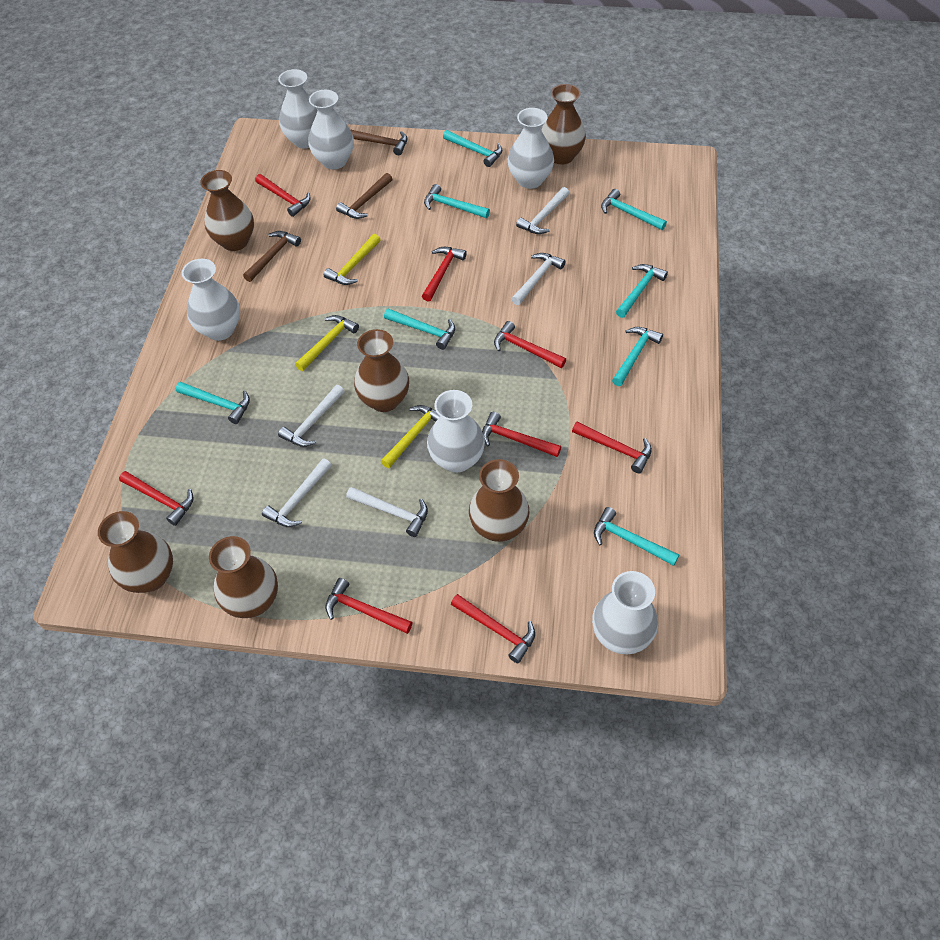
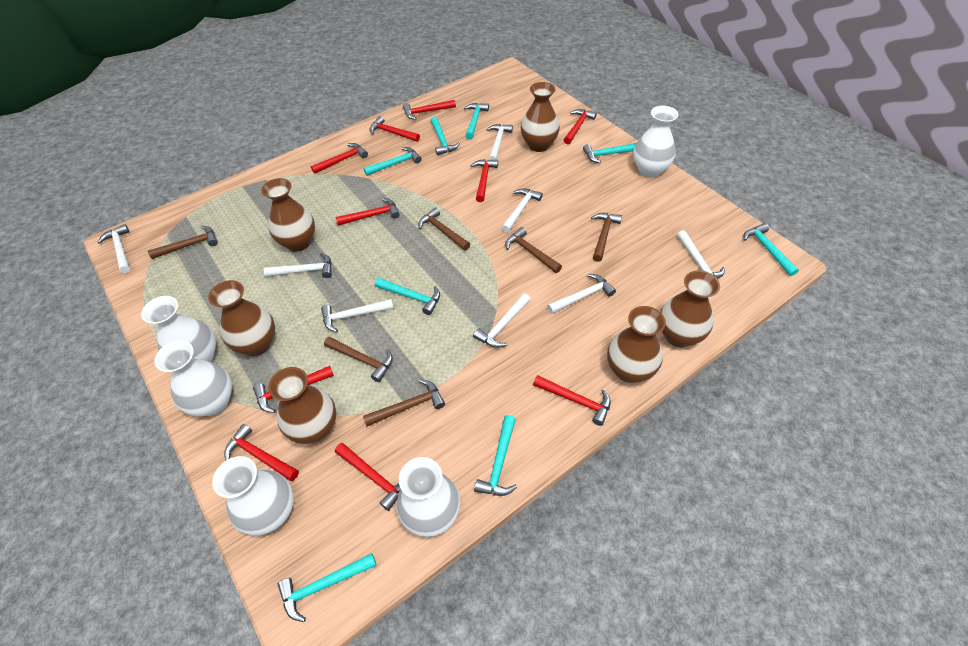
brown hammer: 3 -> 6
red hammer: 8 -> 10
white hammer: 5 -> 8
white vase: 6 -> 5
yellow hammer: 3 -> 0

